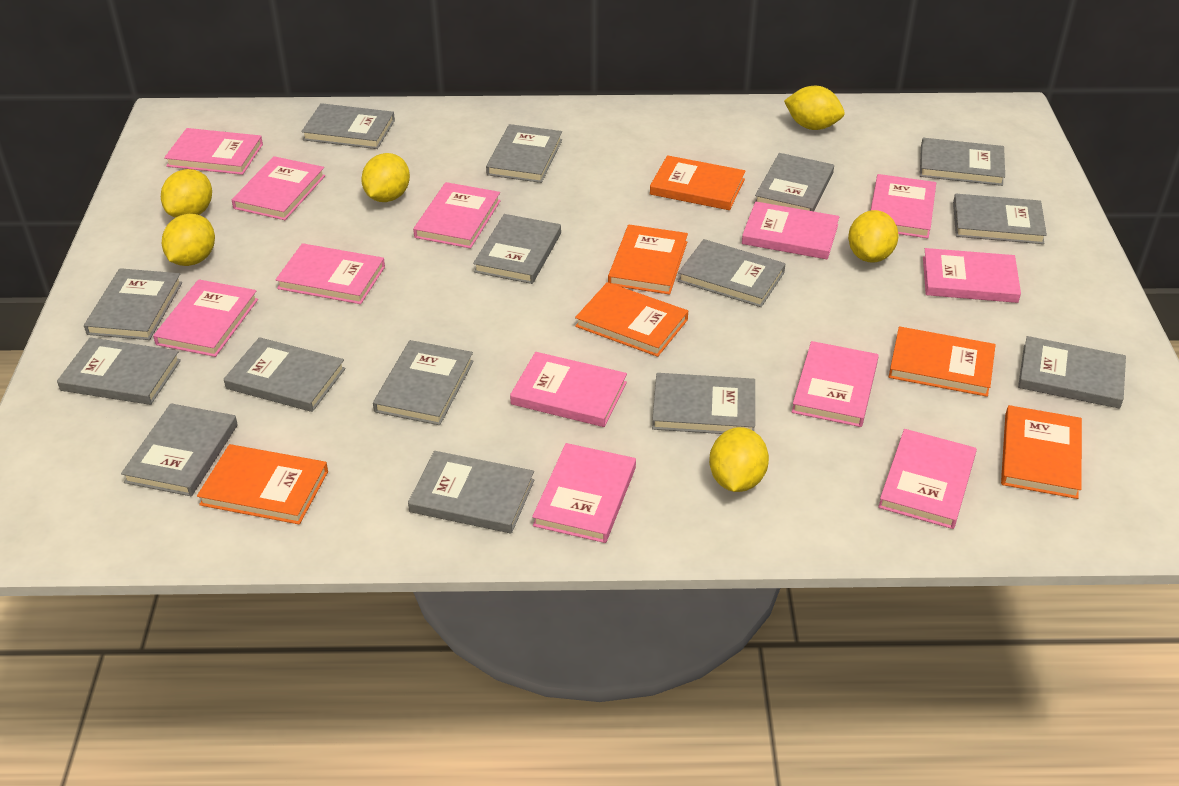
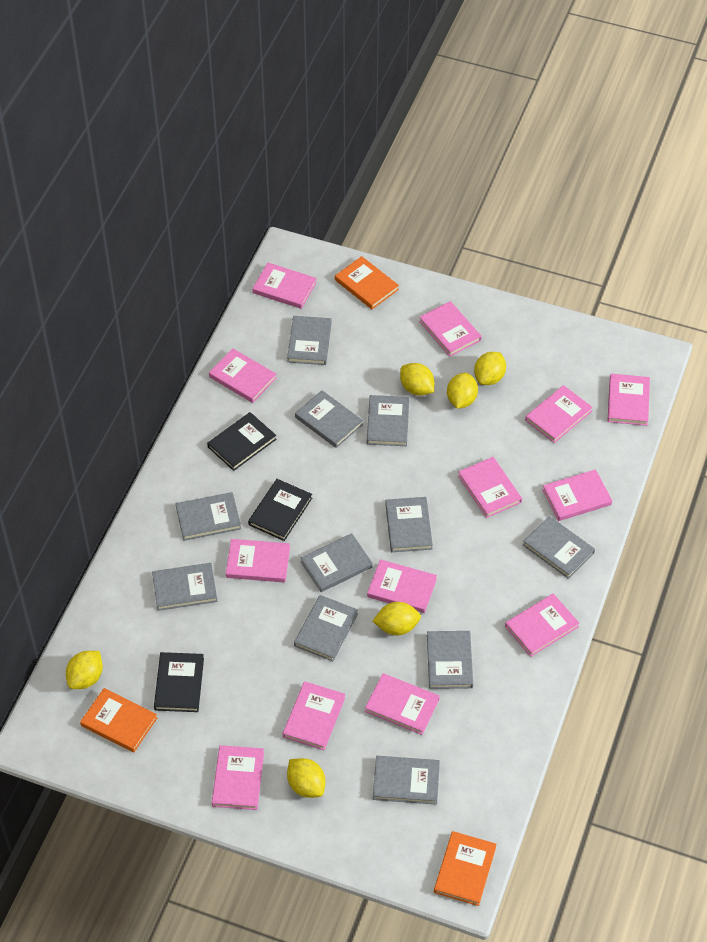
black book: 0 -> 3
grey book: 15 -> 11
orange book: 6 -> 3
pink book: 12 -> 13

